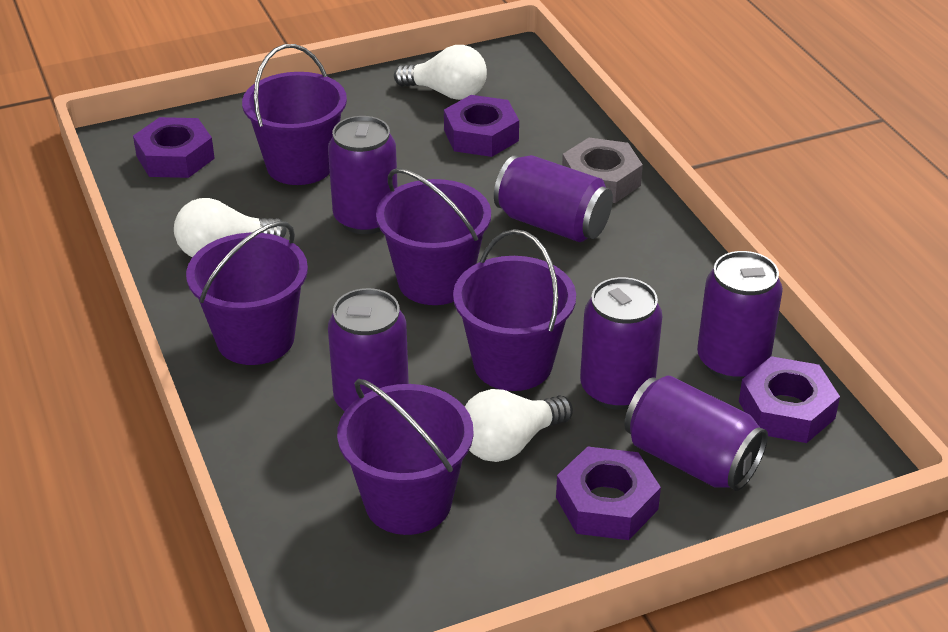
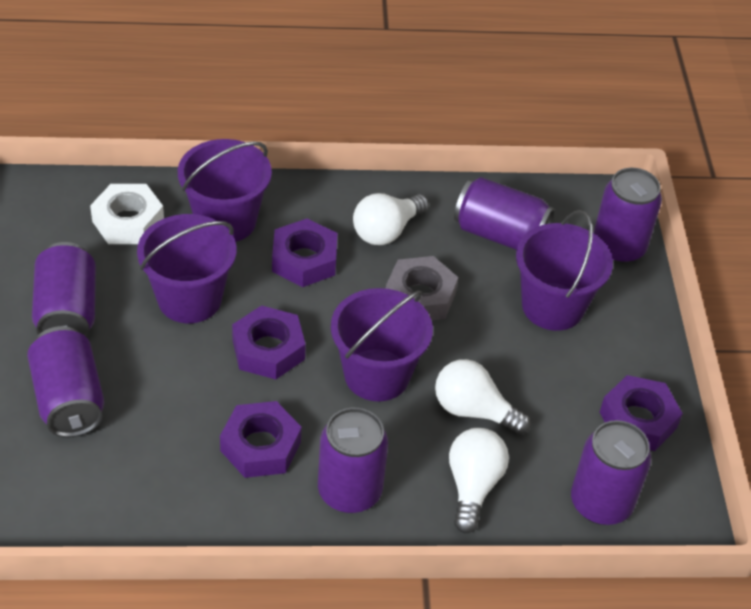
purple bucket: 5 -> 4
white nut: 0 -> 1

